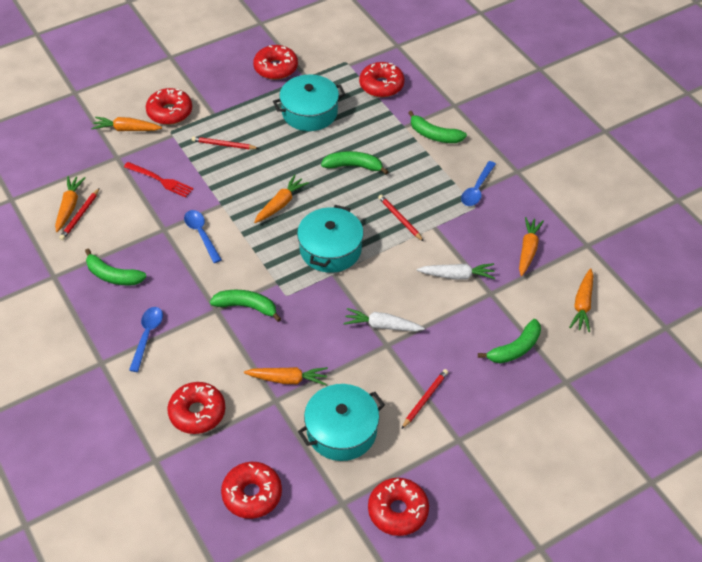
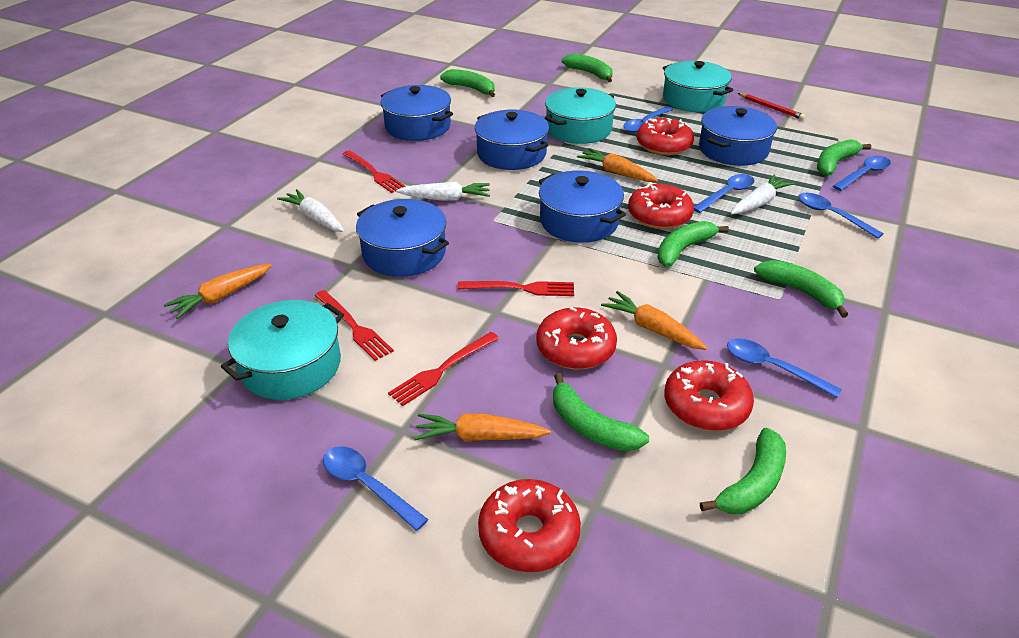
blue pot: 0 -> 5
blue spoon: 3 -> 6
green banana: 5 -> 7
orange carrot: 6 -> 4
red donut: 6 -> 5
red fork: 1 -> 4
red pencil: 4 -> 1
white carrot: 2 -> 3

